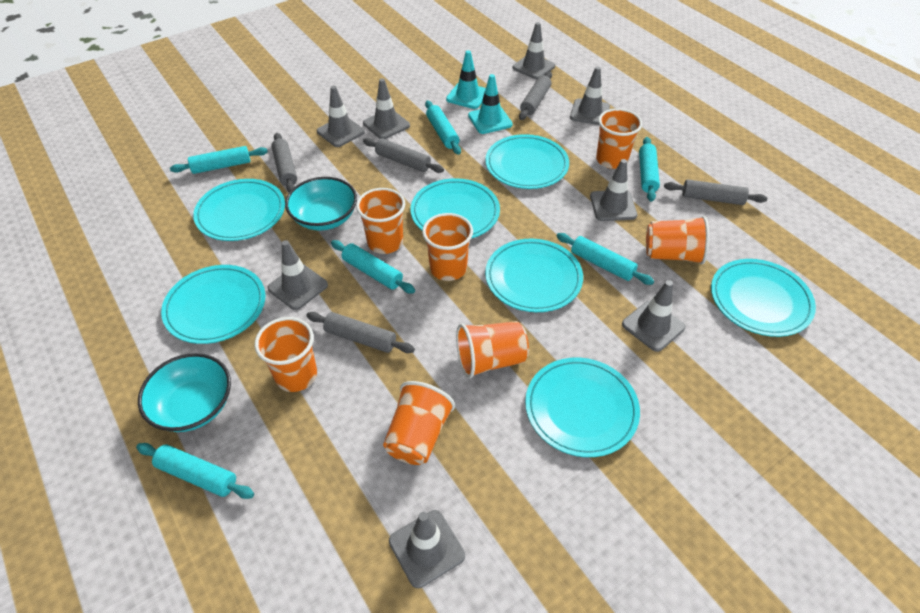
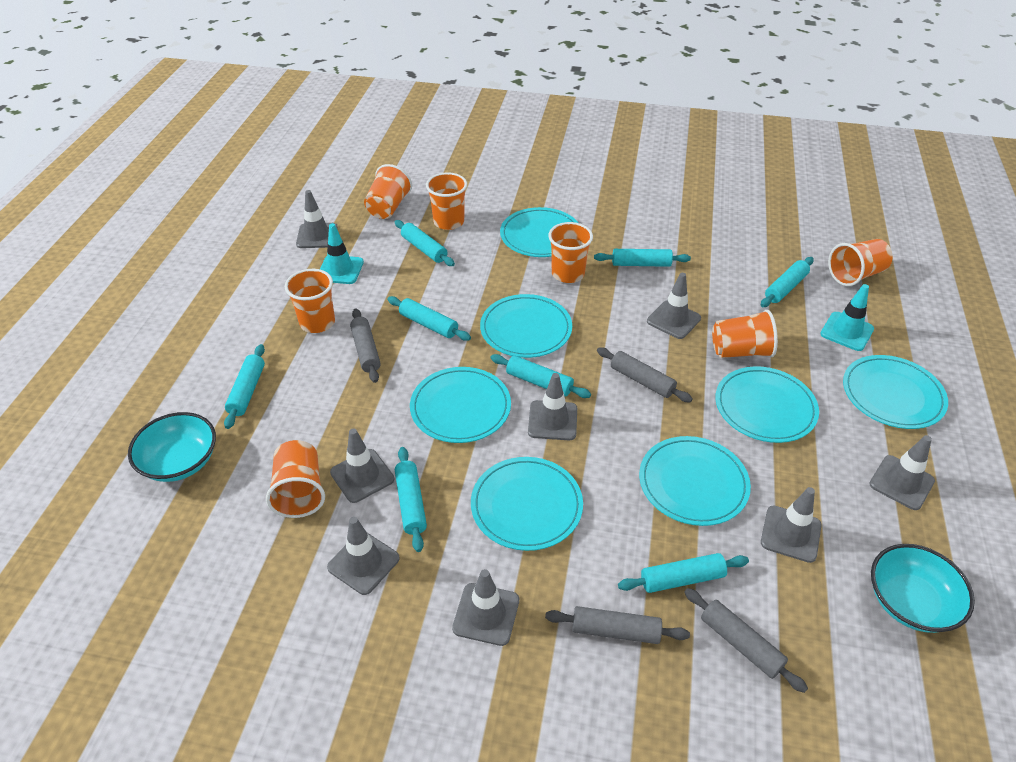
grey rolling pin: 5 -> 4
turquoise rolling pin: 6 -> 8

